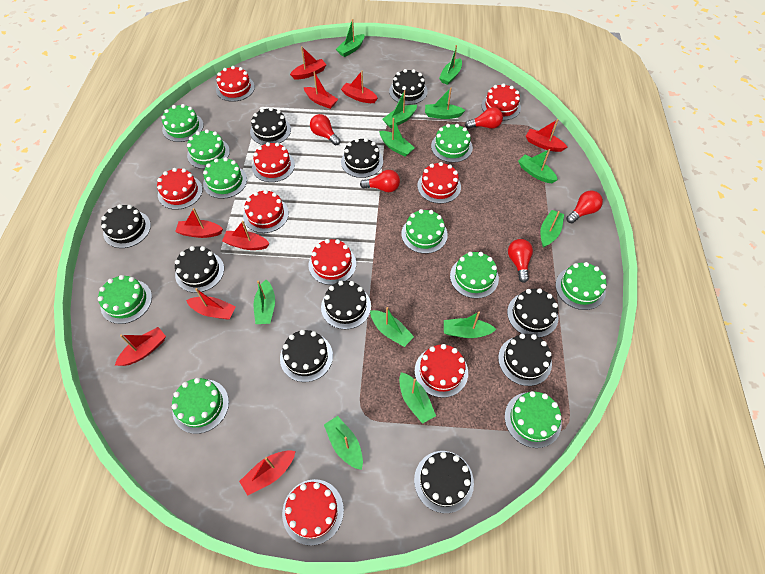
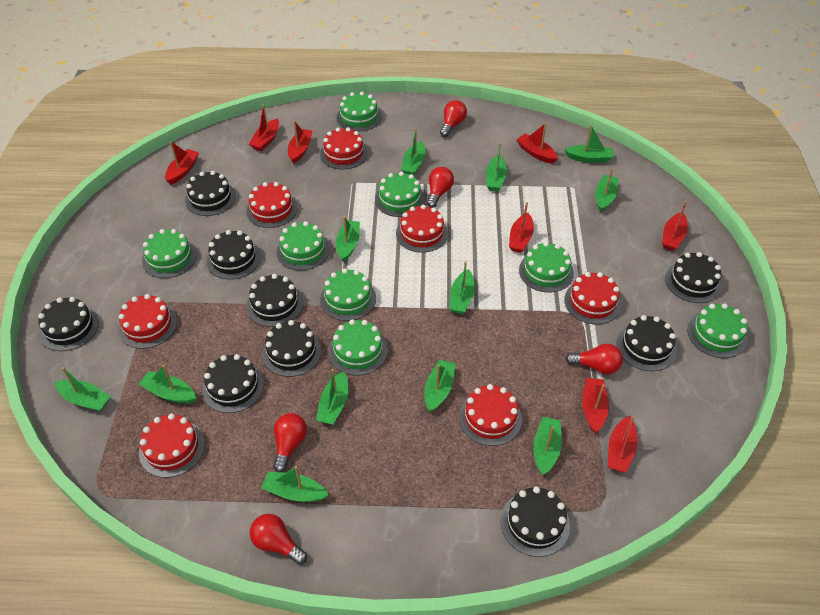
black cake: 10 -> 9
green cake: 10 -> 8
red boat: 9 -> 8
red cake: 9 -> 7

